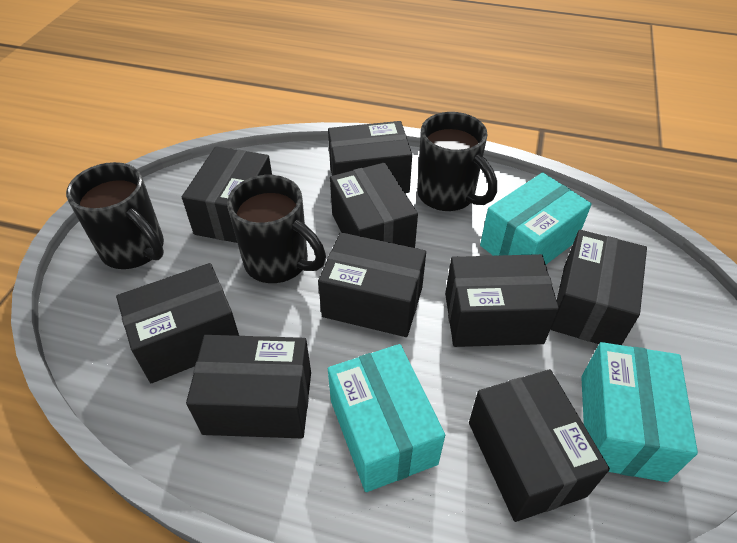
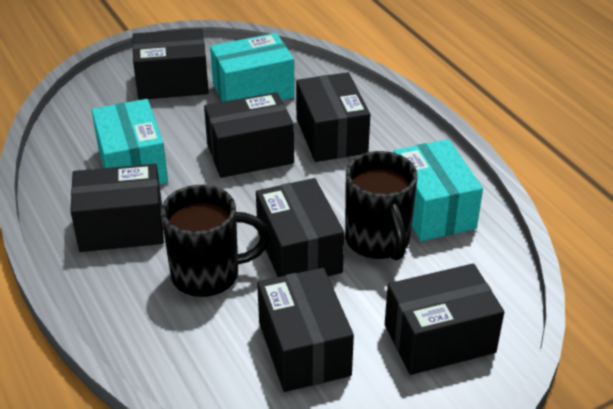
black box: 9 -> 7
black mug: 3 -> 2

